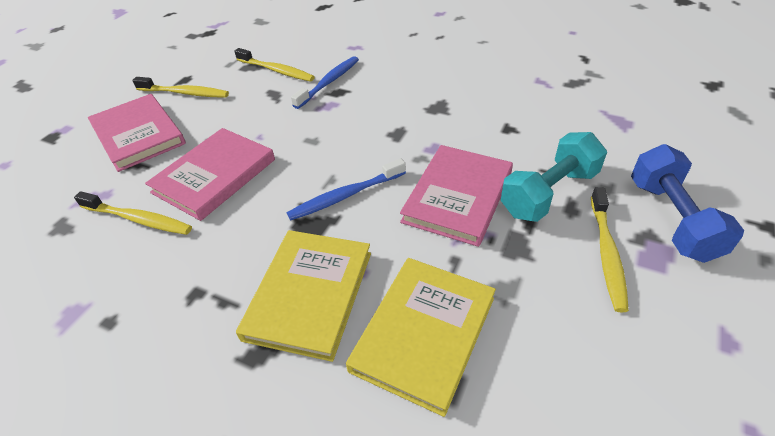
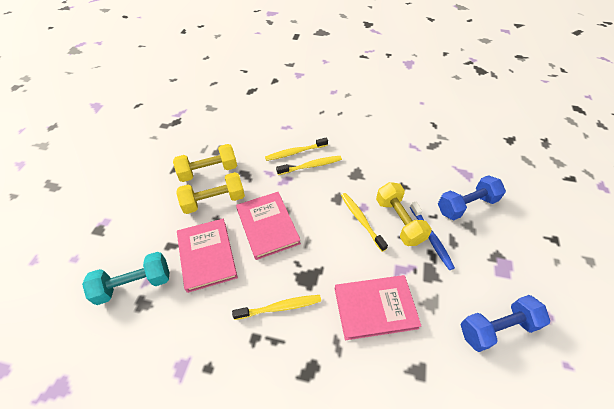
blue dumbbell: 1 -> 2
blue toothbrush: 2 -> 1
yellow book: 2 -> 0
yellow dumbbell: 0 -> 3

